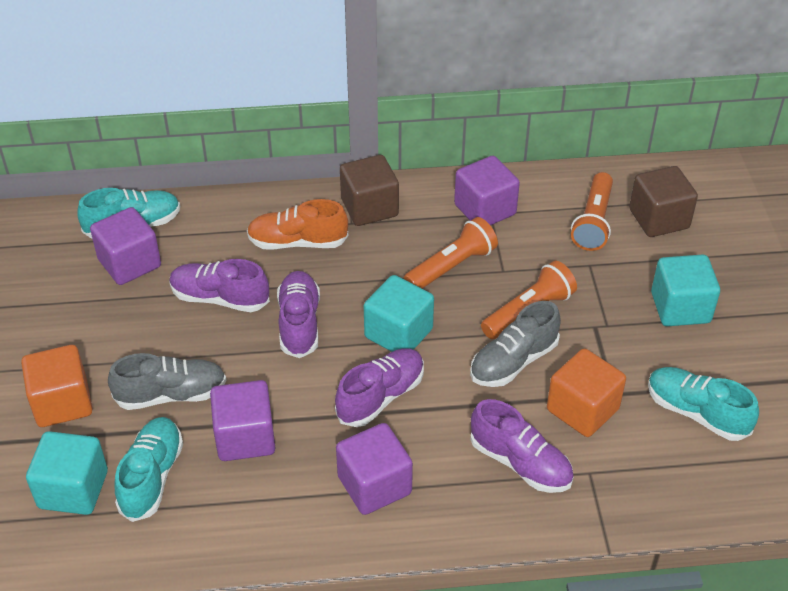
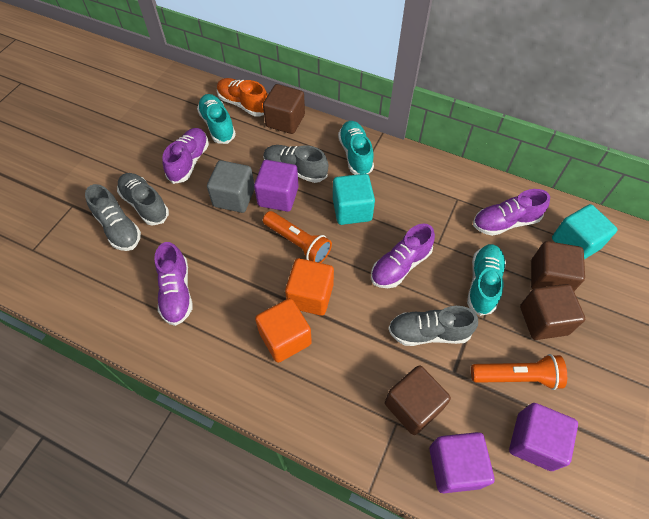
brown cube: 2 -> 4
grey cube: 0 -> 1
grey shoe: 2 -> 4
orange flashlight: 3 -> 2
purple cube: 4 -> 3
turquoise cube: 3 -> 2

